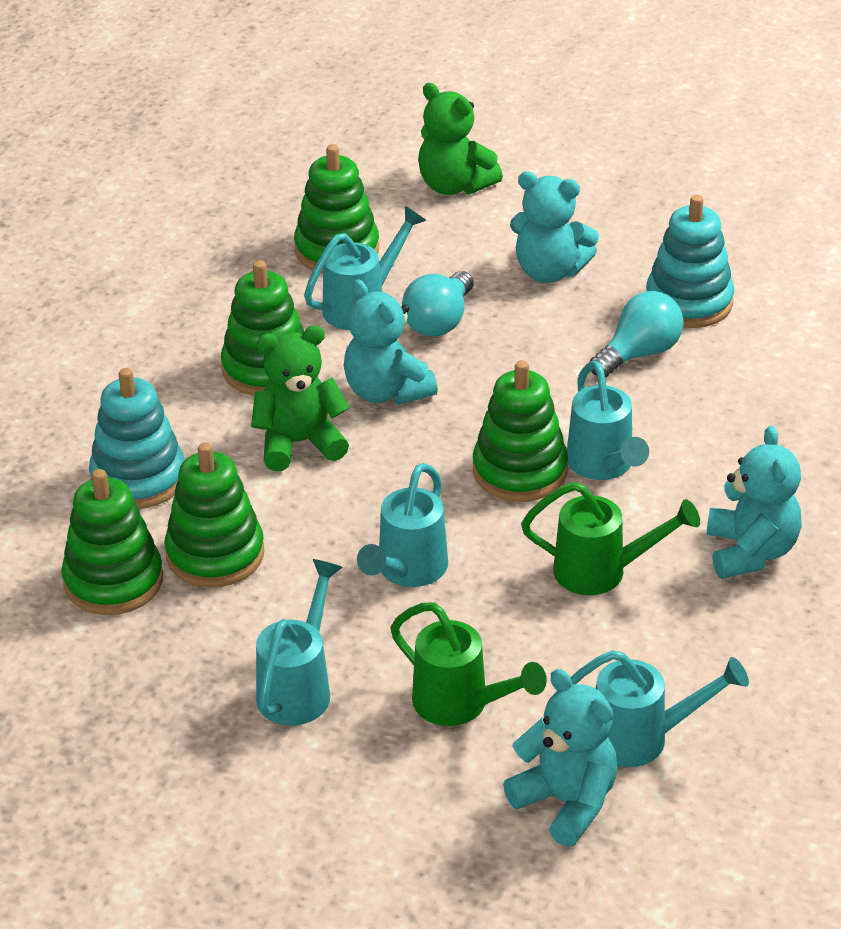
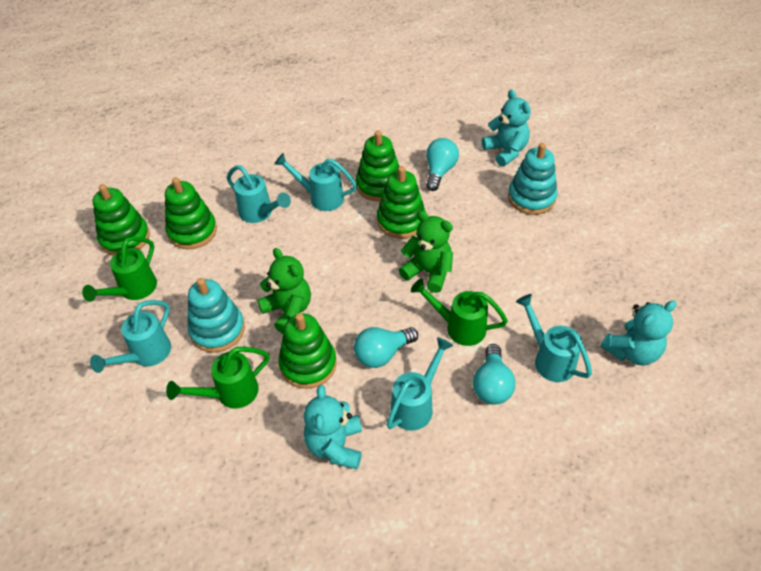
green watering can: 2 -> 3
turquoise light bulb: 2 -> 3
turquoise teddy bear: 4 -> 3

